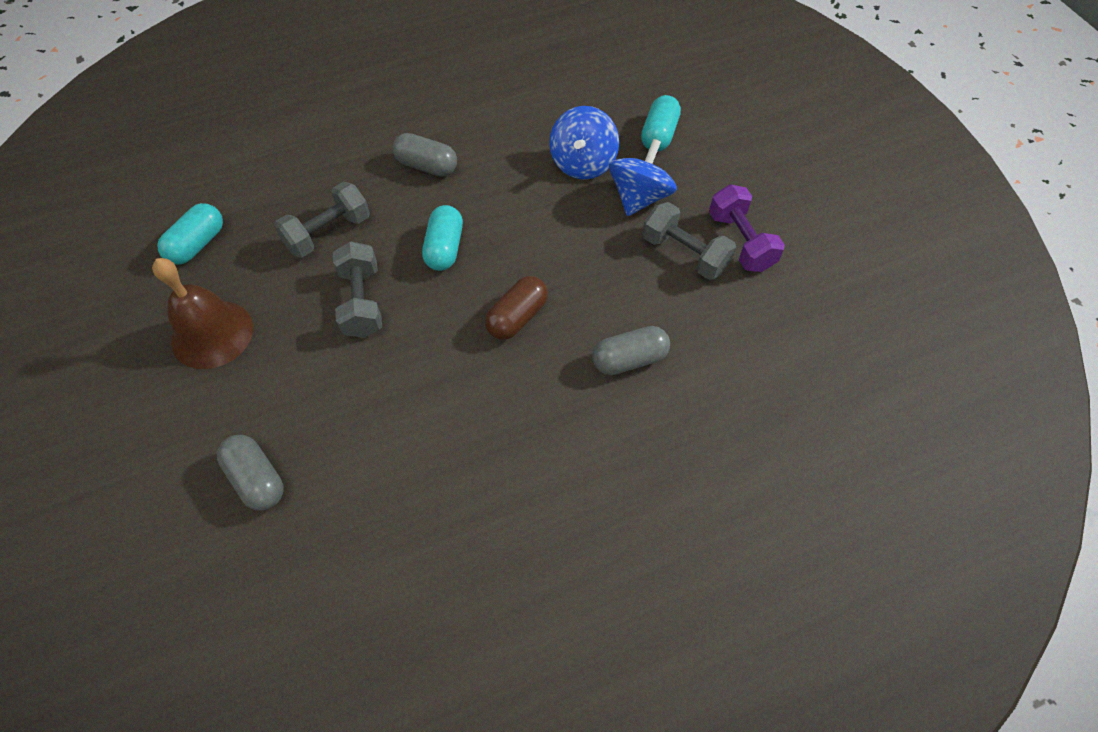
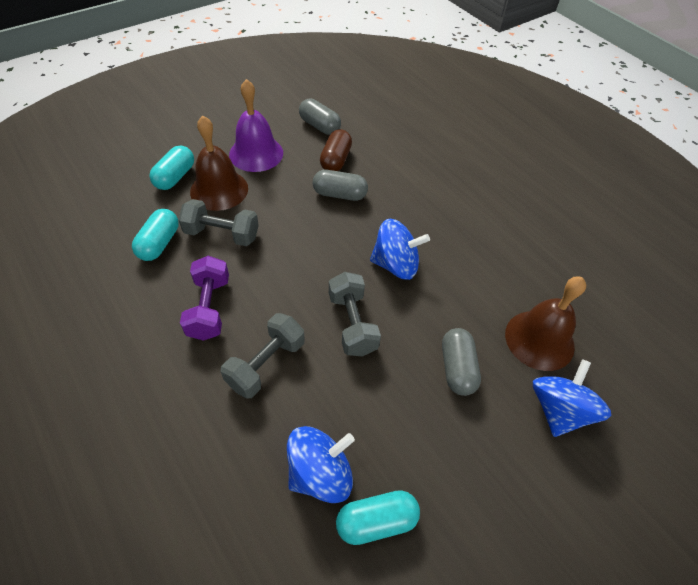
blue spinning top: 2 -> 3
brown bell: 1 -> 2
purple bell: 0 -> 1

